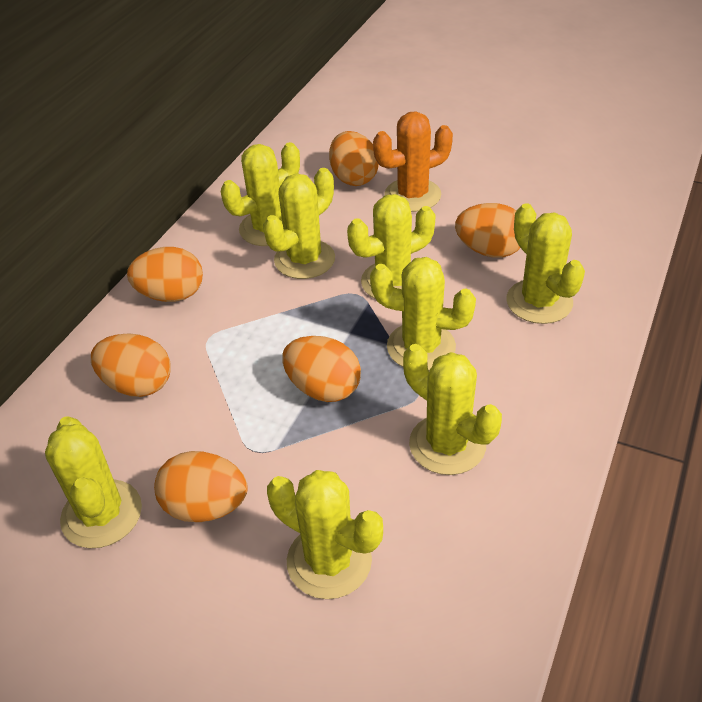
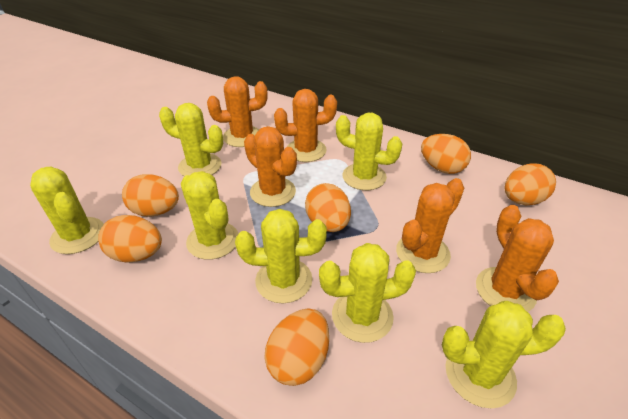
orange cactus: 1 -> 5
yellow cactus: 8 -> 7

